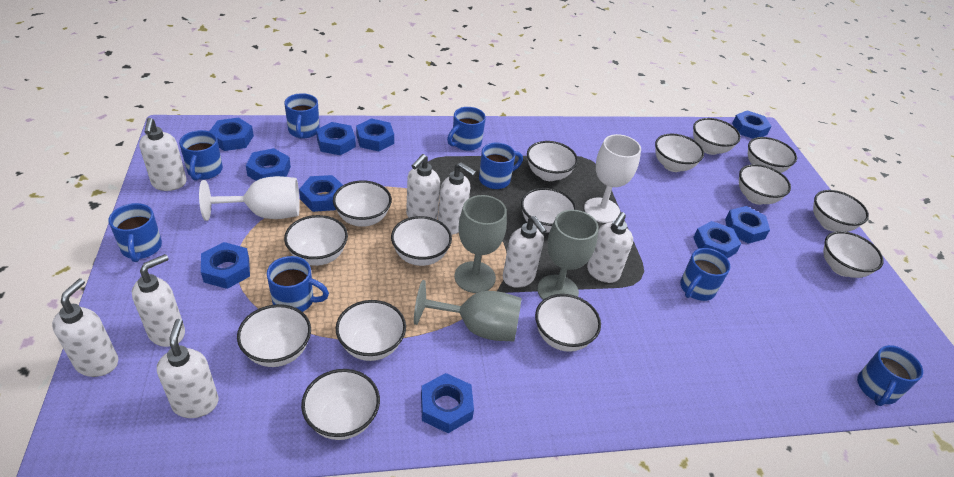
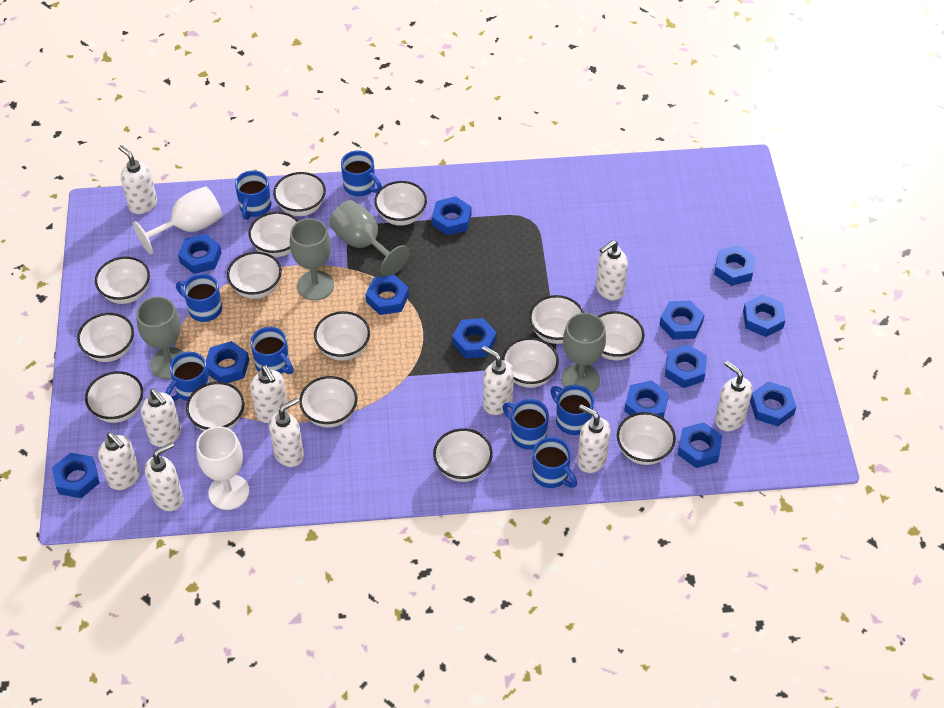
blue nut: 10 -> 13
grey goblet: 3 -> 4
white soap dispenser: 8 -> 10

